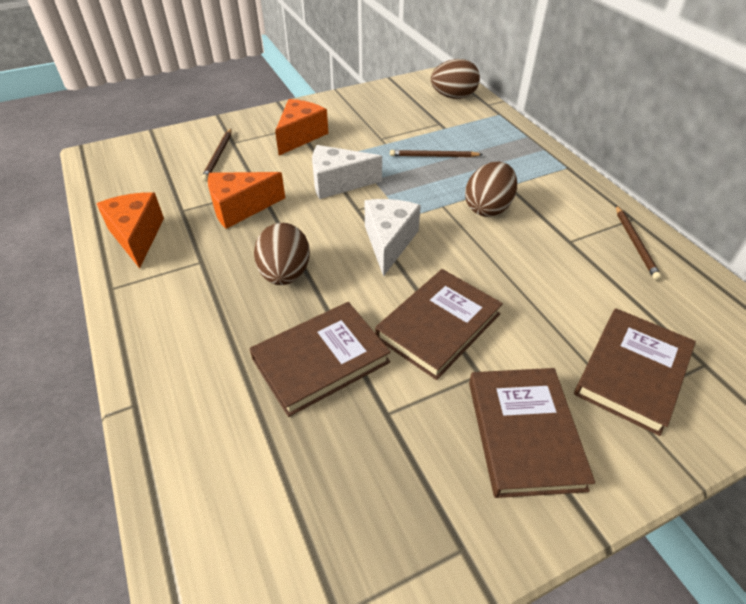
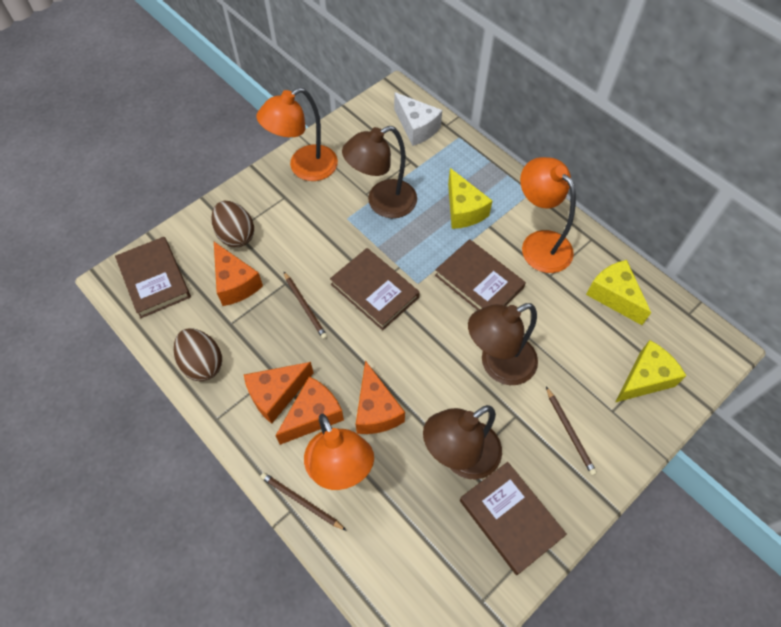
brown egg: 3 -> 2
brown lamp: 0 -> 3
orange cheese: 3 -> 4
orange lamp: 0 -> 3
white cheese: 2 -> 1
yellow cheese: 0 -> 3

